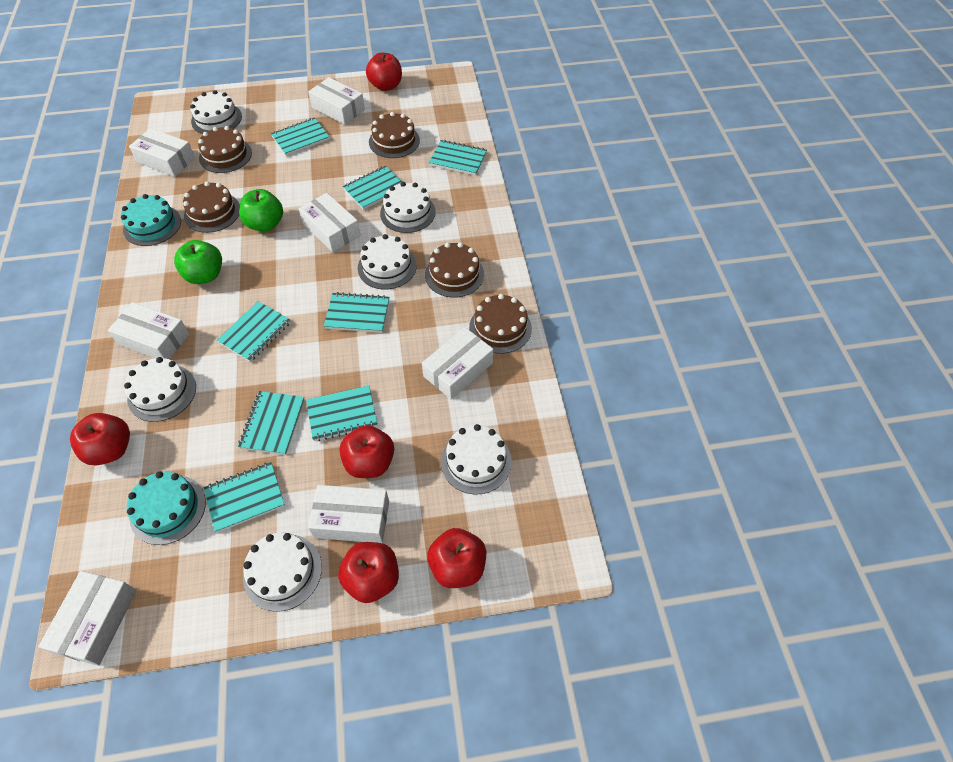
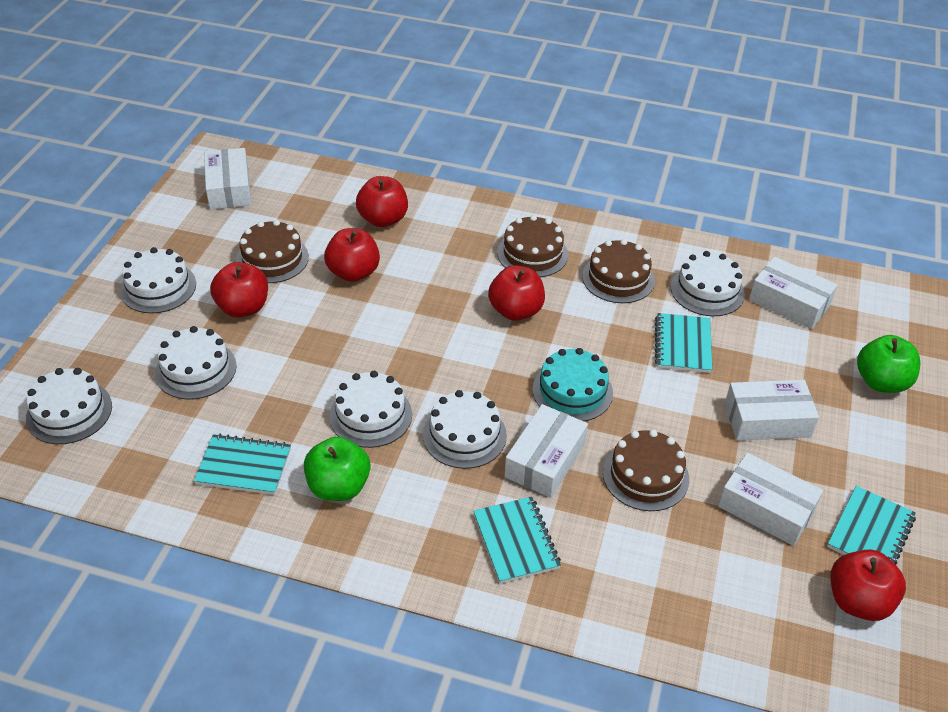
brown cake: 5 -> 4
turquoise cake: 2 -> 1
turquoise notebook: 8 -> 4
white box: 7 -> 5

